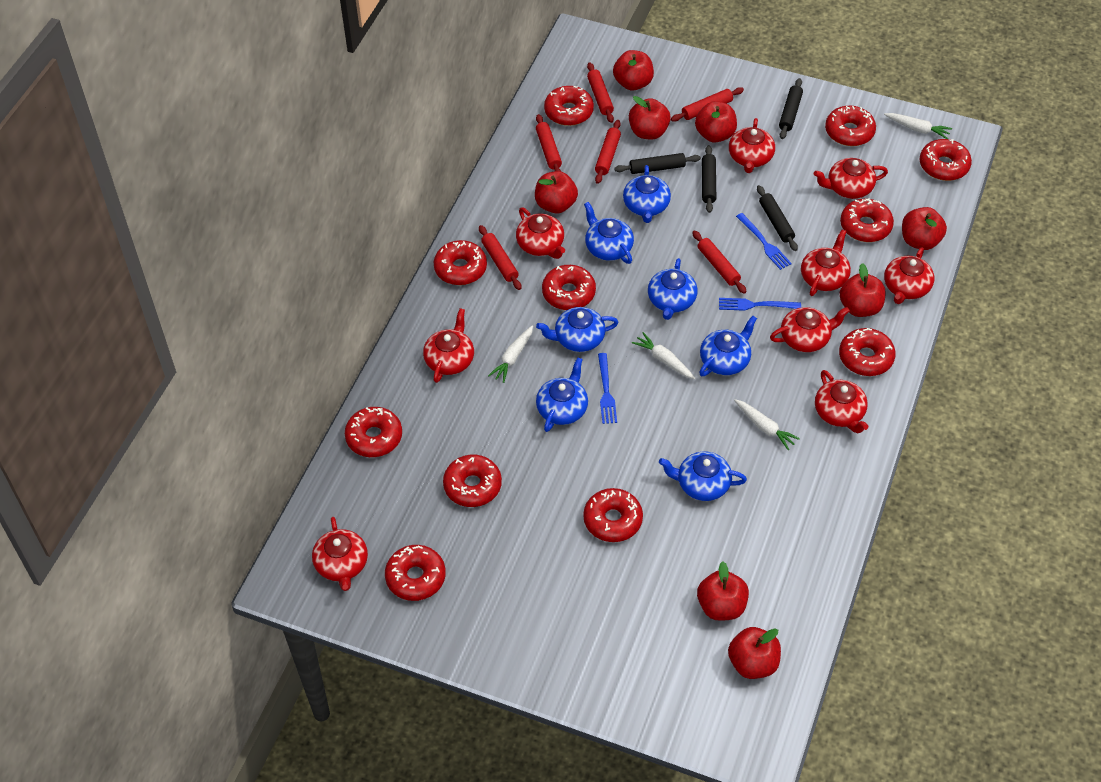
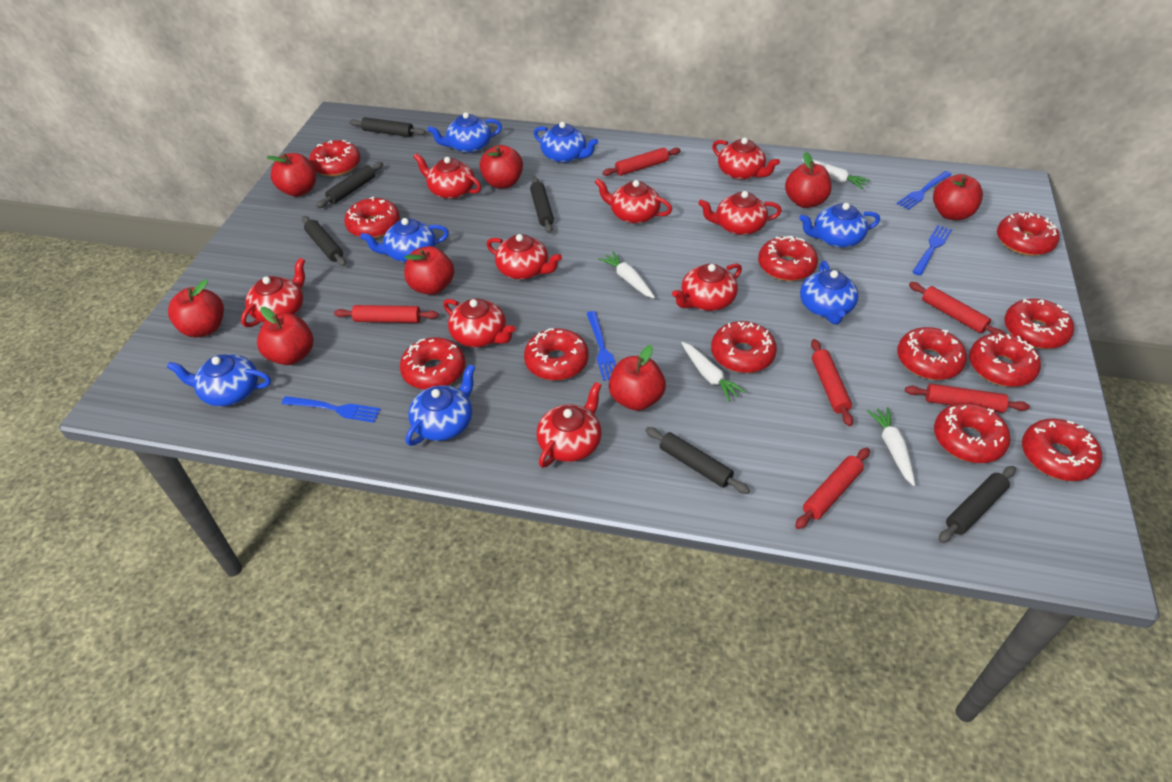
black rolling pin: 4 -> 6
blue fork: 3 -> 4
red donut: 11 -> 12

